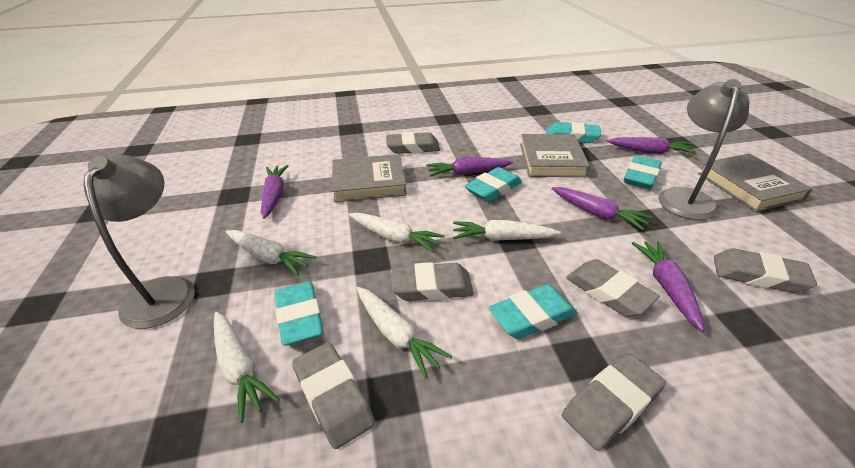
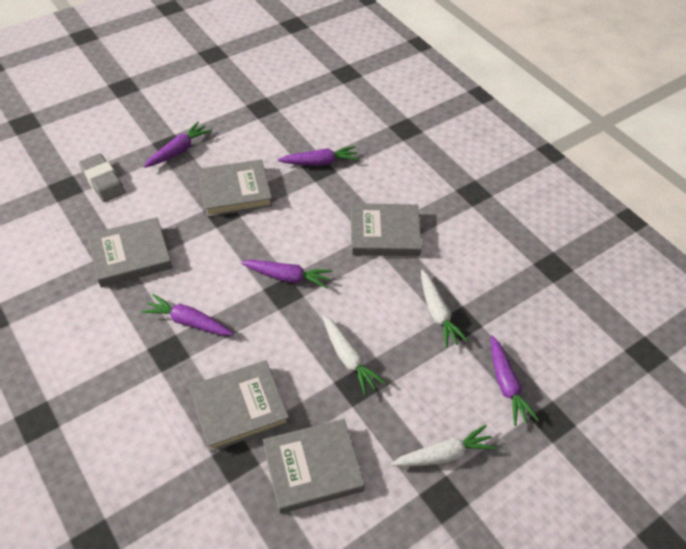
grey book: 3 -> 5
grey eraser: 6 -> 1
grey lamp: 2 -> 0
turquoise eraser: 5 -> 0
white carrot: 5 -> 3

